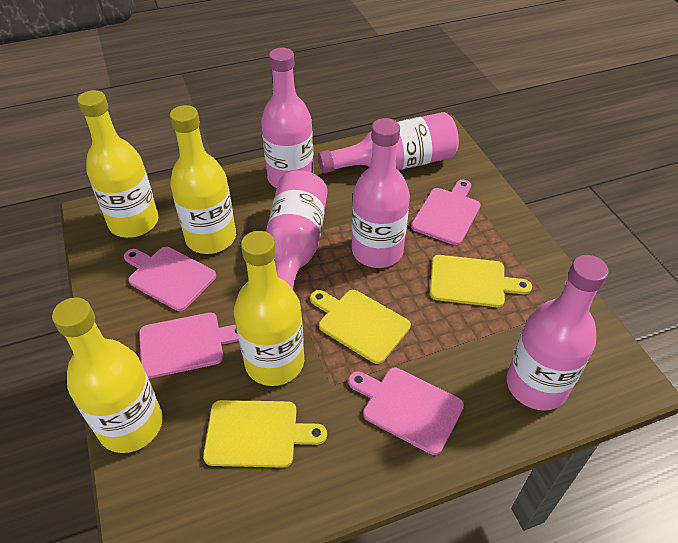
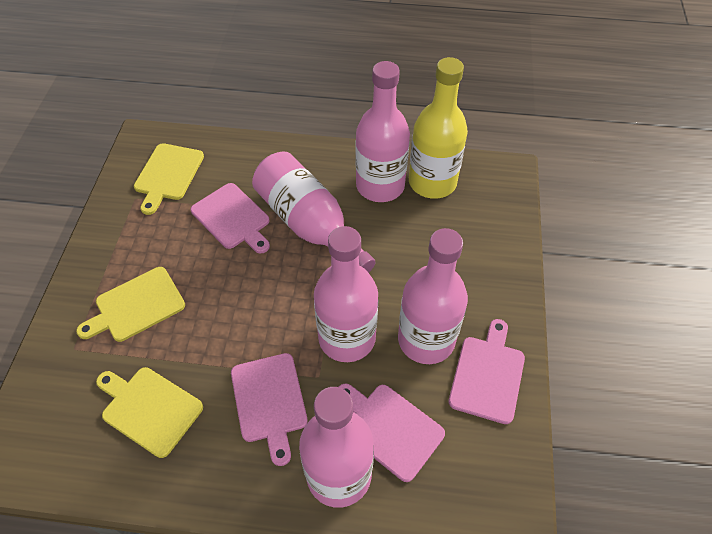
yellow bottle: 4 -> 1

